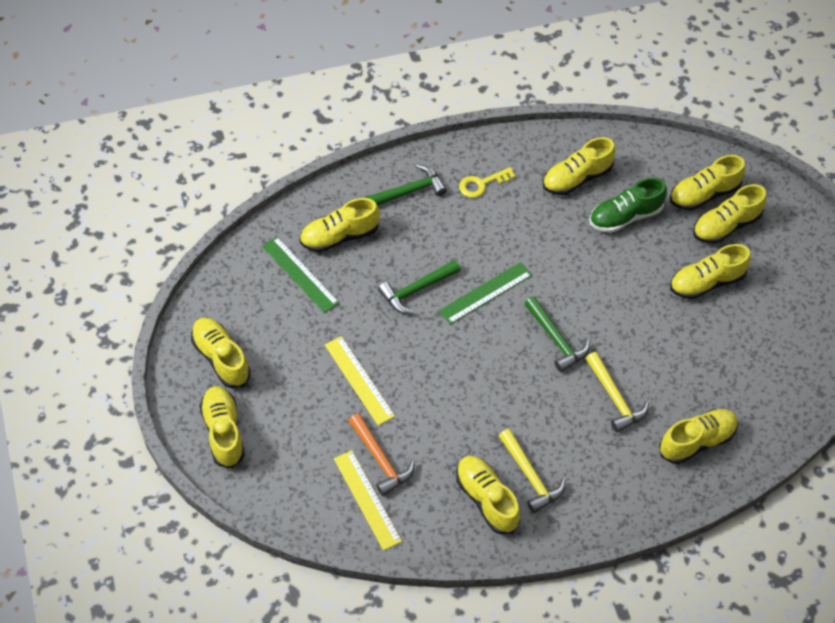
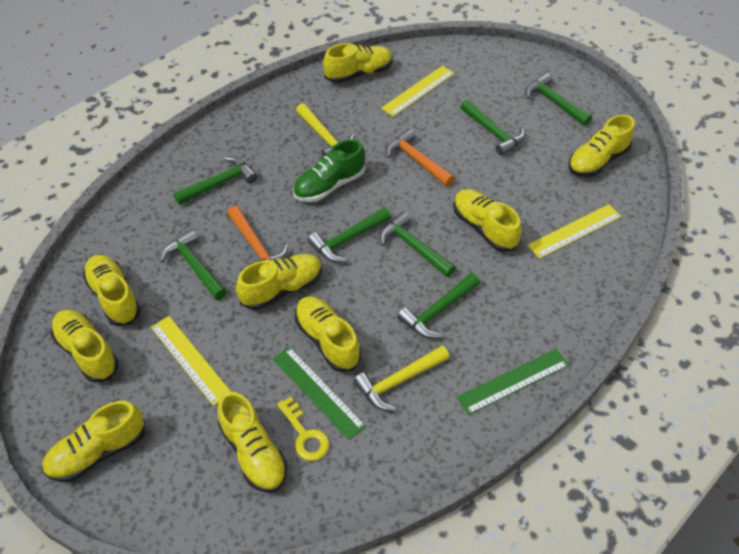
green hammer: 3 -> 7
orange hammer: 1 -> 2
yellow ruler: 2 -> 3

